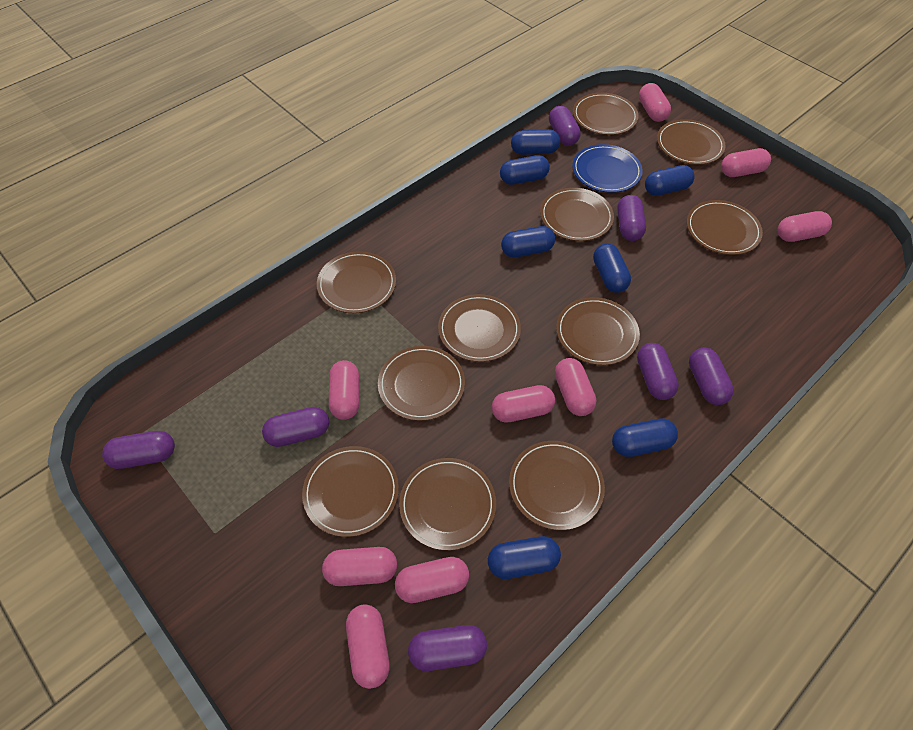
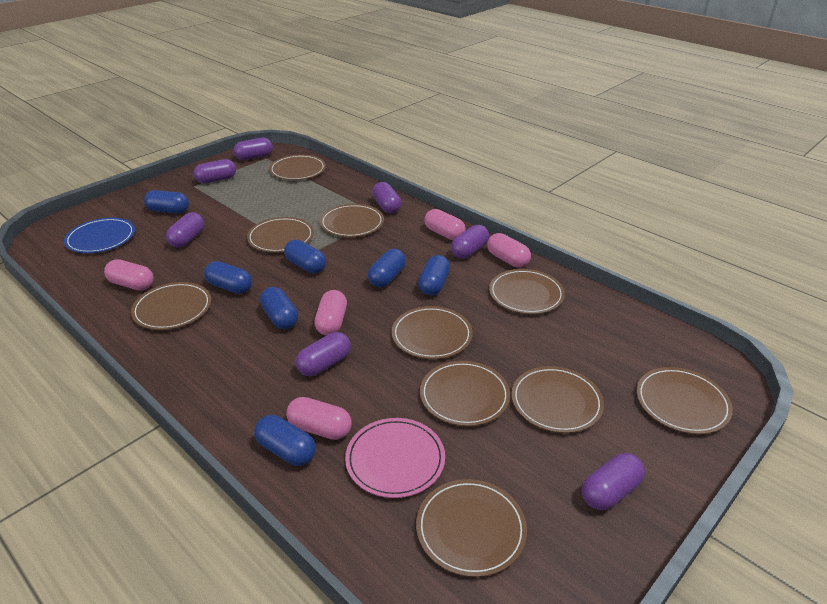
brown plate: 11 -> 10
pink capsule: 9 -> 5
pink plate: 0 -> 1

